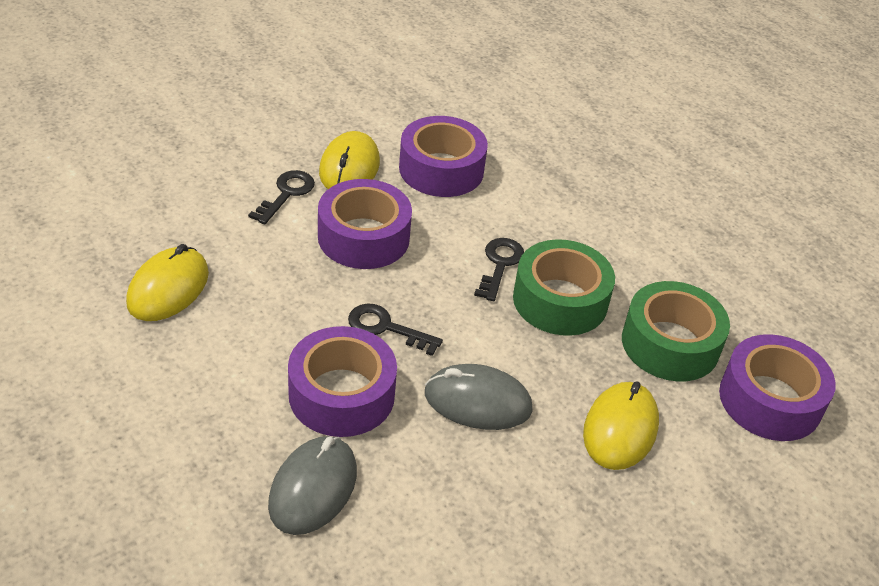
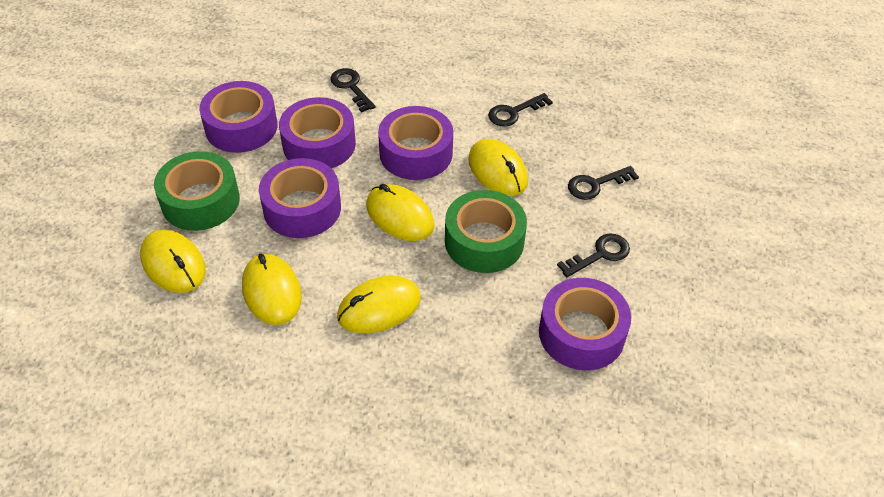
black key: 3 -> 4
grey mouse: 2 -> 0
purple tape: 4 -> 5
yellow mouse: 3 -> 5

